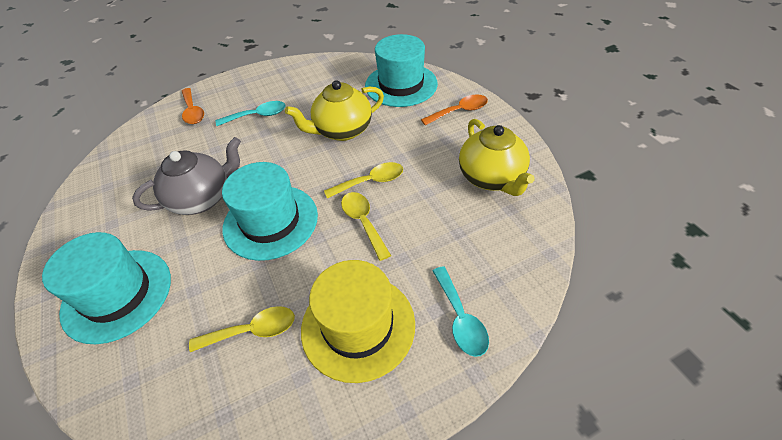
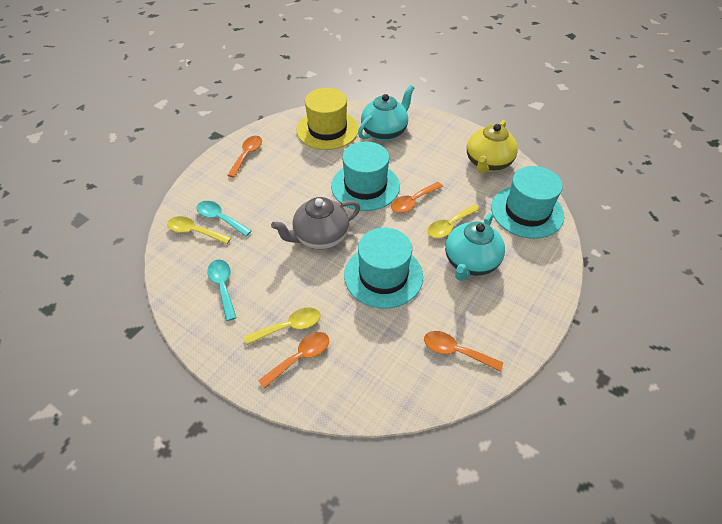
orange spoon: 2 -> 4
turquoise teapot: 0 -> 2
yellow teapot: 2 -> 1

